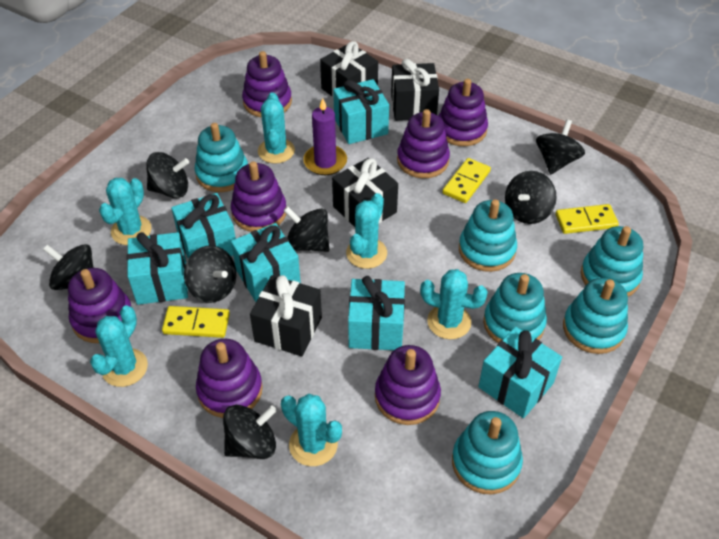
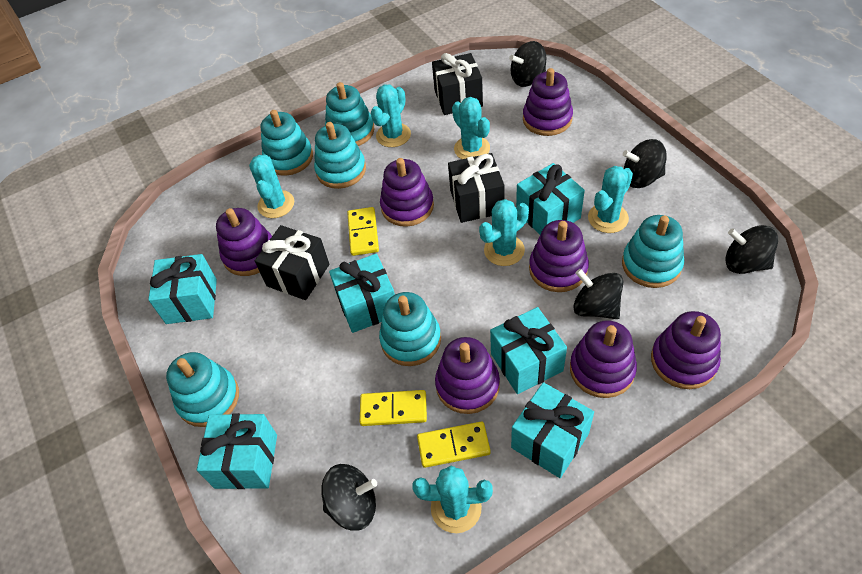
black gift: 4 -> 3
black spinning top: 7 -> 5
purple candle: 1 -> 0

